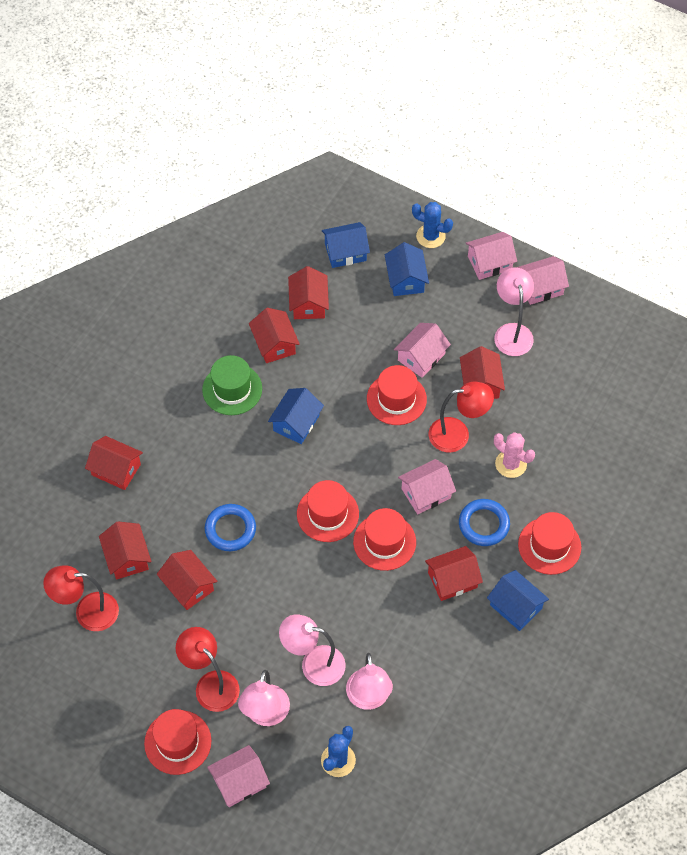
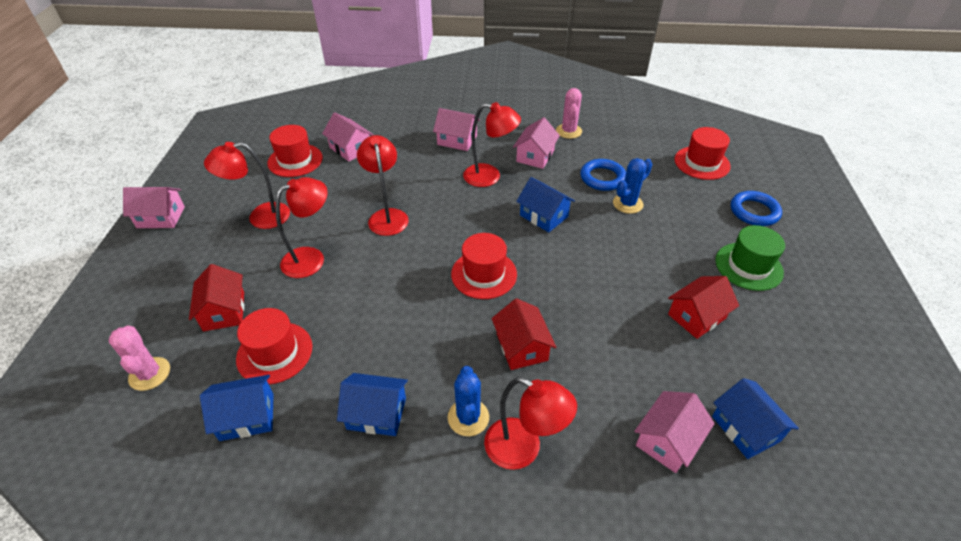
pink cactus: 1 -> 2
pink lamp: 4 -> 0
red hat: 5 -> 4
red house: 7 -> 3
red lamp: 3 -> 5

